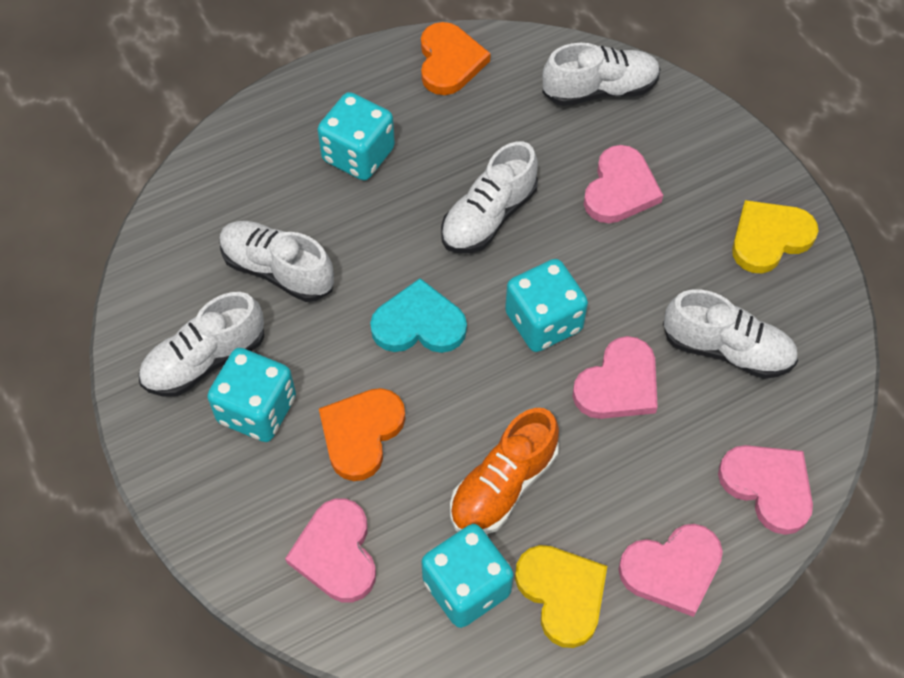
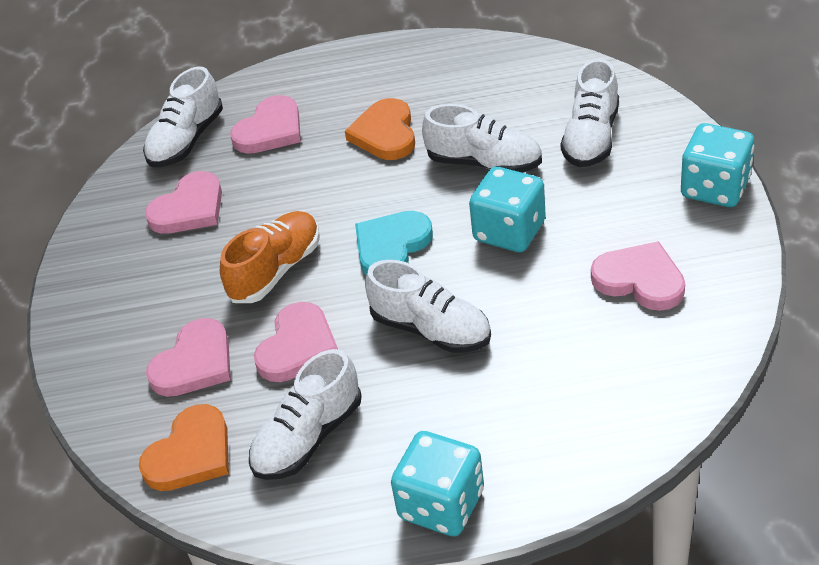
turquoise dice: 4 -> 3
yellow heart: 2 -> 0

